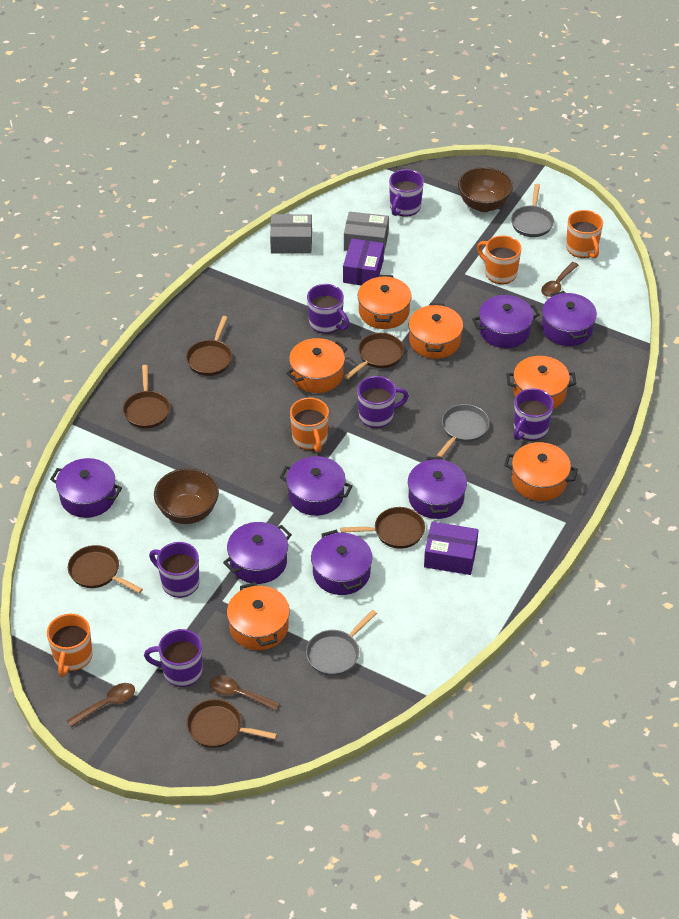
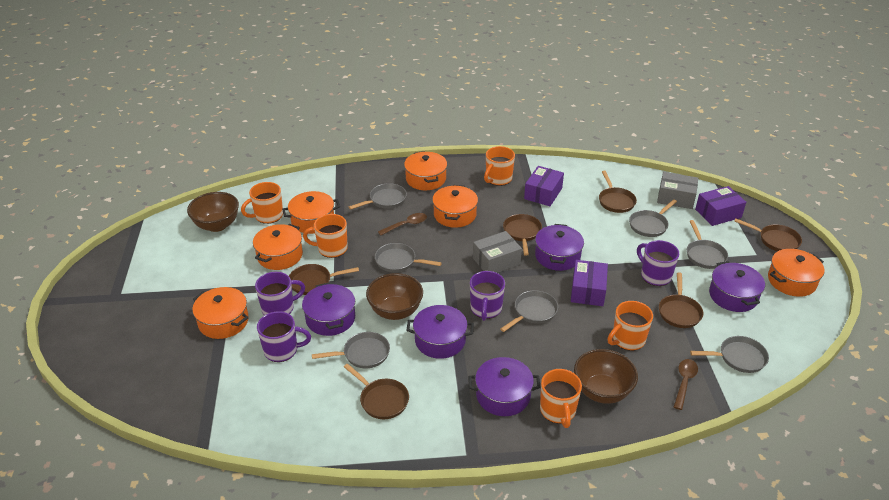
brown bowl: 2 -> 3
brown spoon: 3 -> 2
grey pan: 3 -> 7
orange mug: 4 -> 5
purple box: 2 -> 3
purple mug: 6 -> 4
purple pot: 7 -> 5

